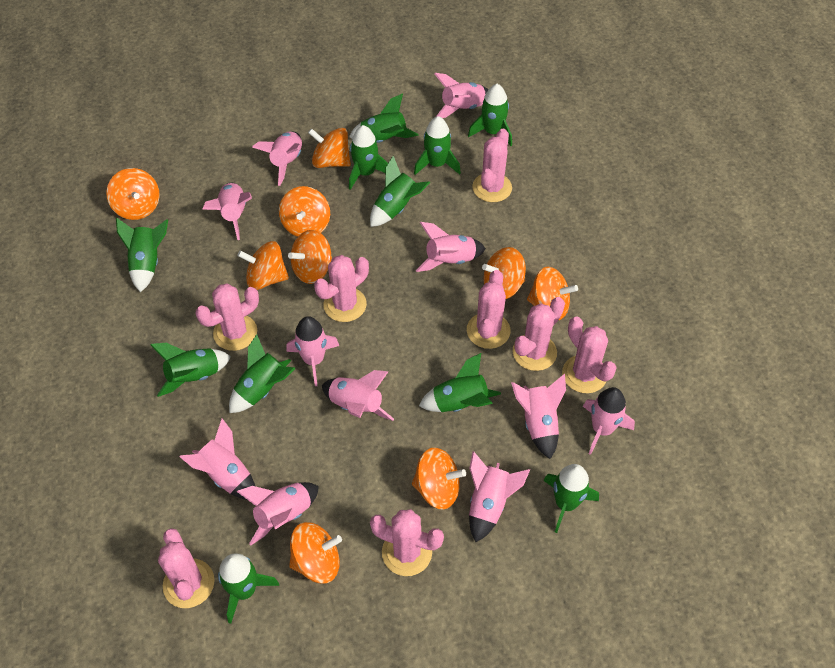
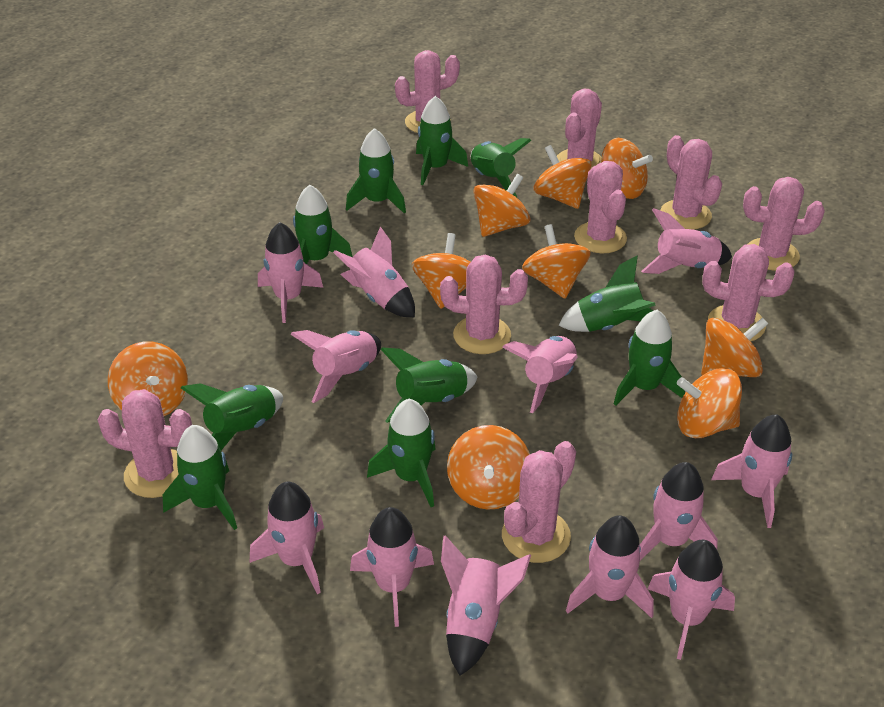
green rocket: 11 -> 10
pink cactus: 8 -> 9
pink rocket: 11 -> 12

